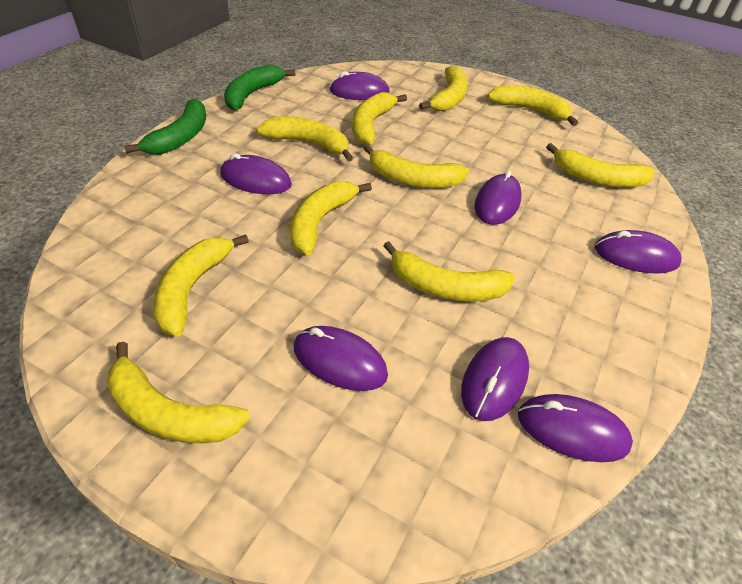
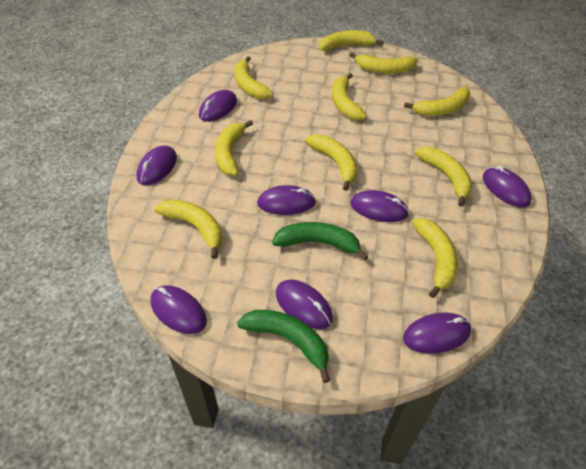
purple mouse: 7 -> 8

